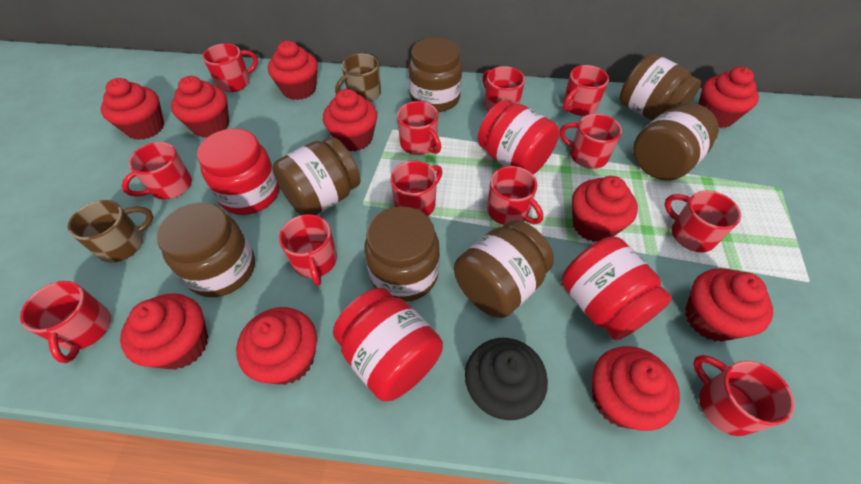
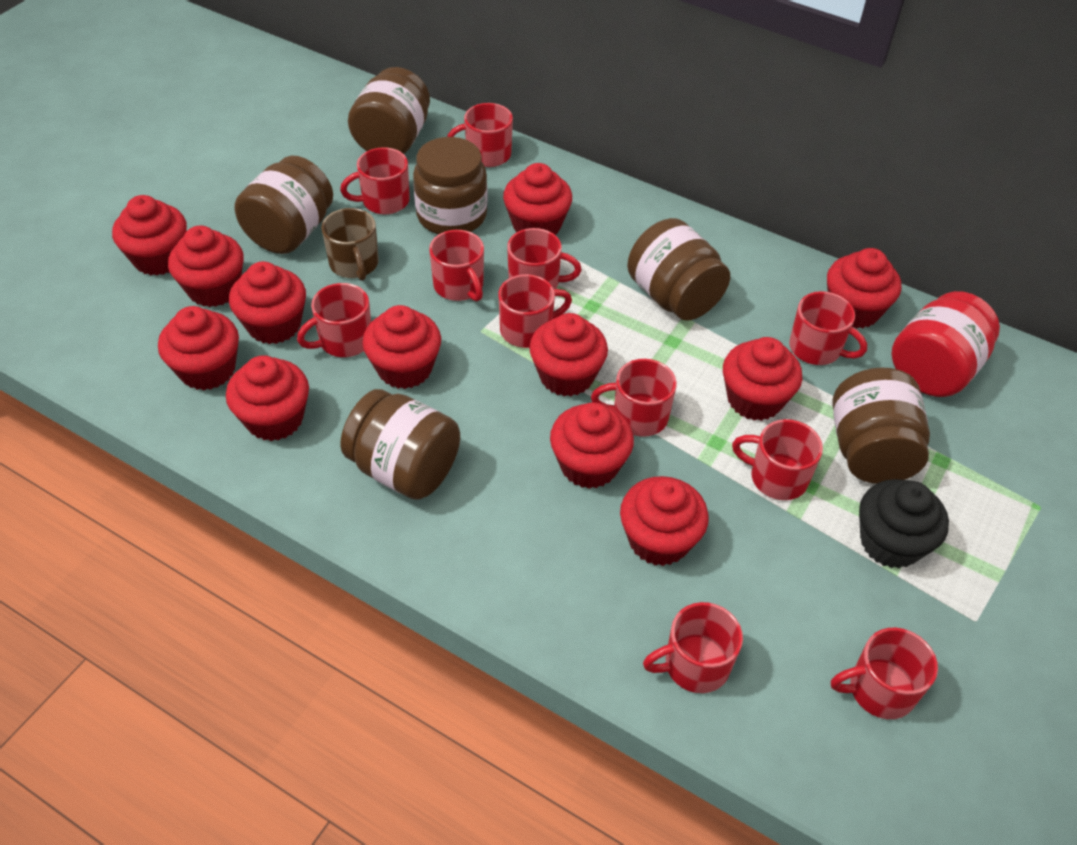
brown jar: 7 -> 6
brown mug: 2 -> 1
red cupcake: 10 -> 12
red jar: 4 -> 1
red mug: 12 -> 11

